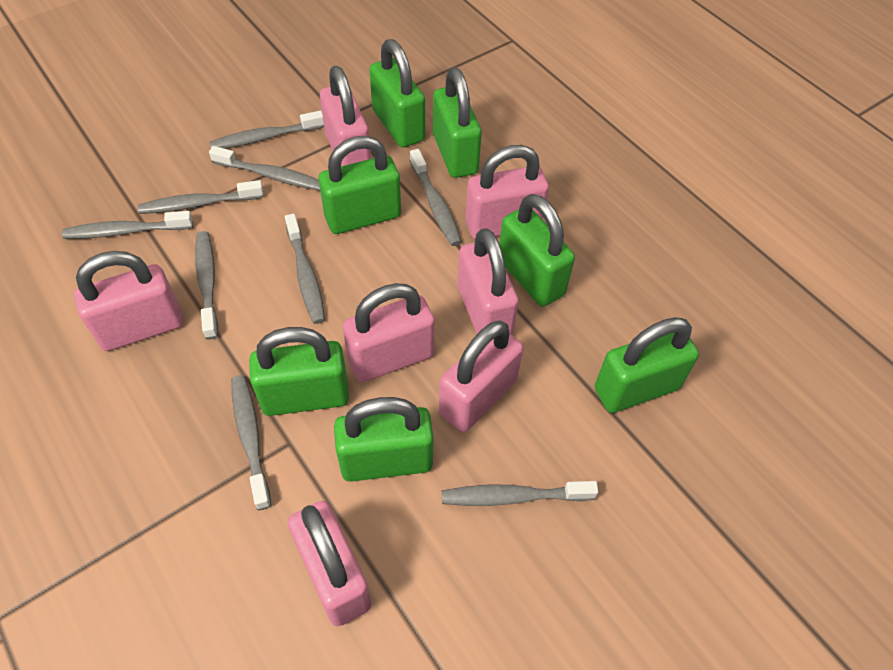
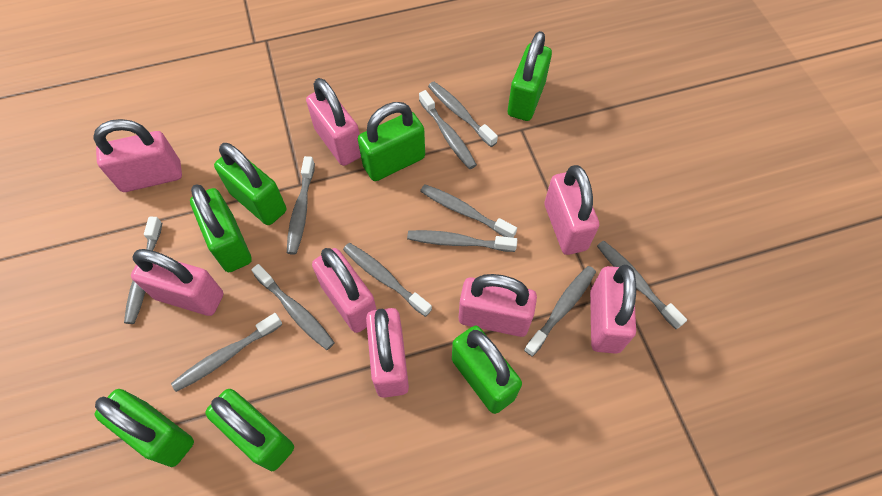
grey toothbrush: 9 -> 11
pink padlock: 7 -> 8

